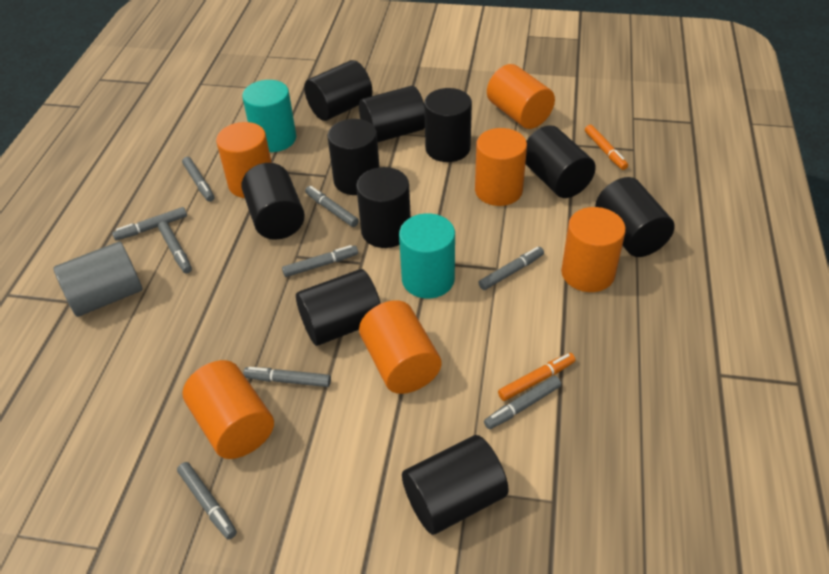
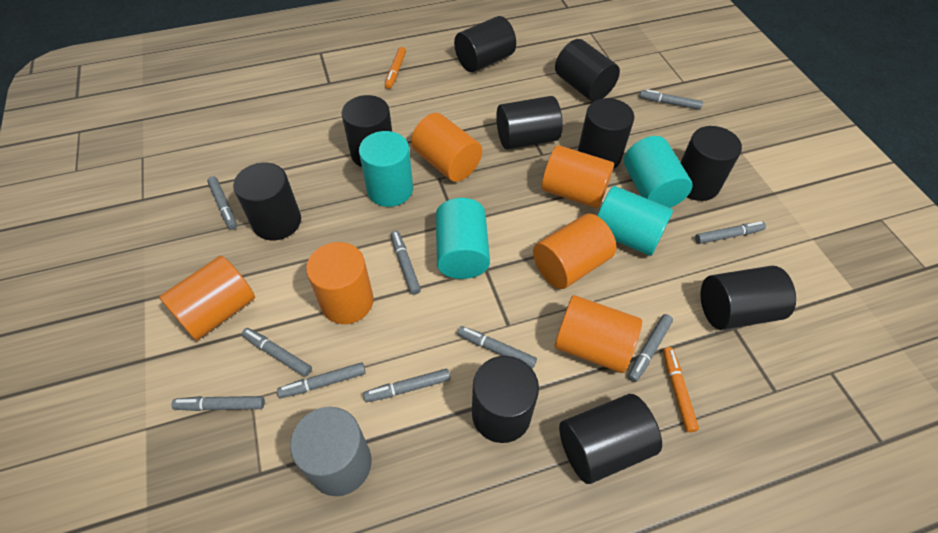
grey marker: 9 -> 10
turquoise cylinder: 2 -> 4

